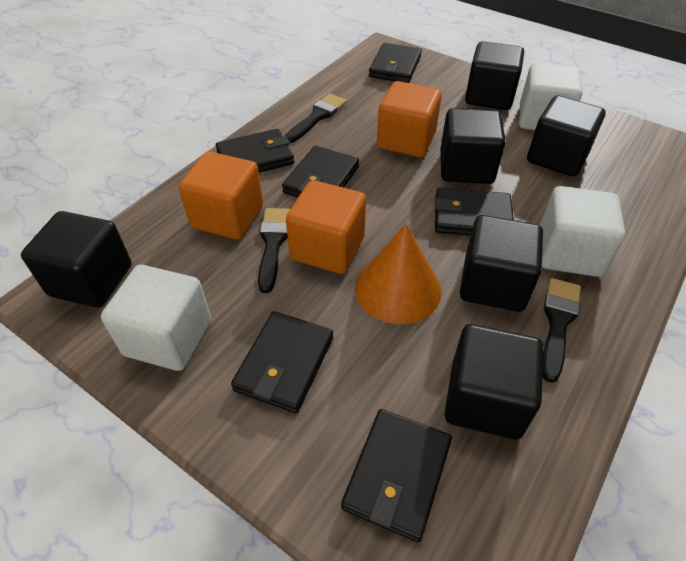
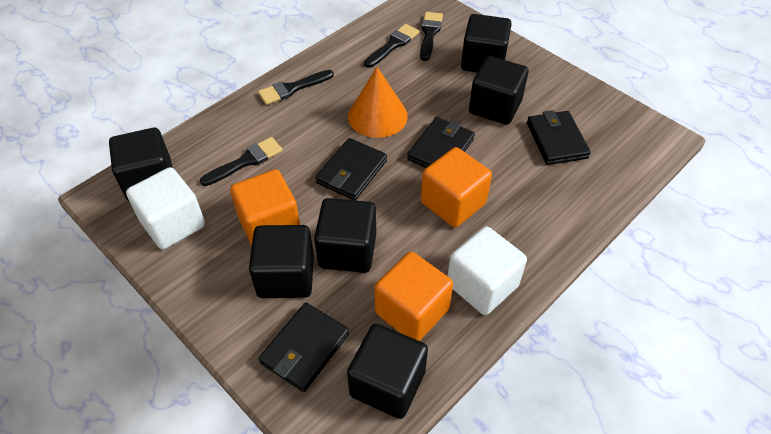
black brush: 3 -> 4
black wallet: 6 -> 4
white cube: 3 -> 2

